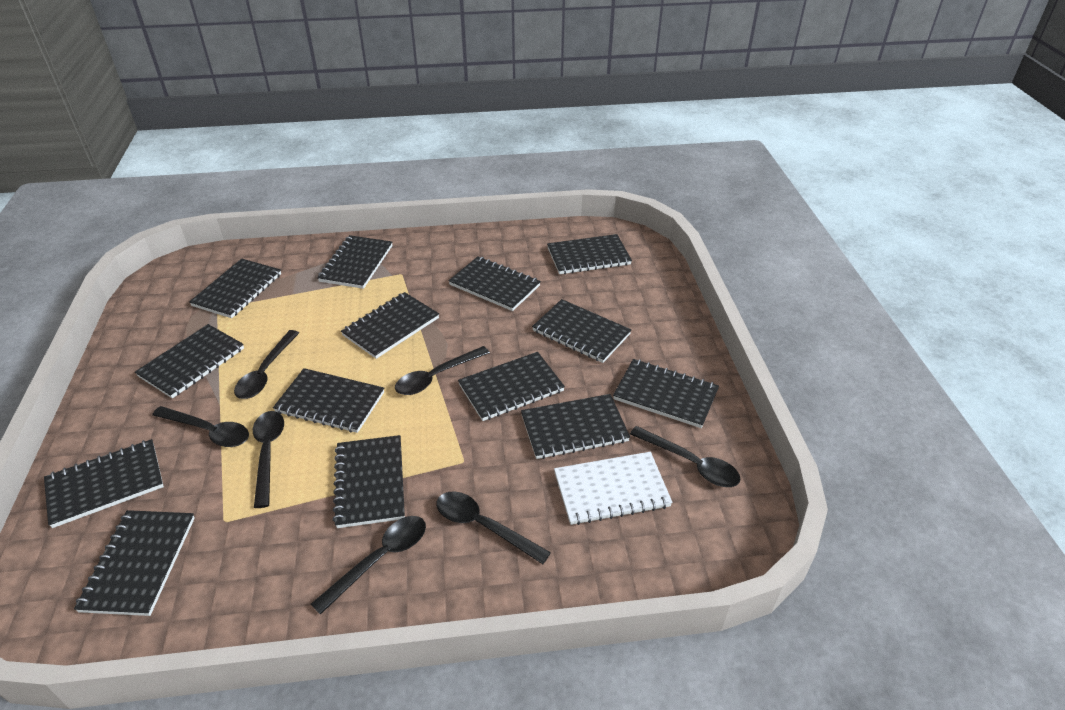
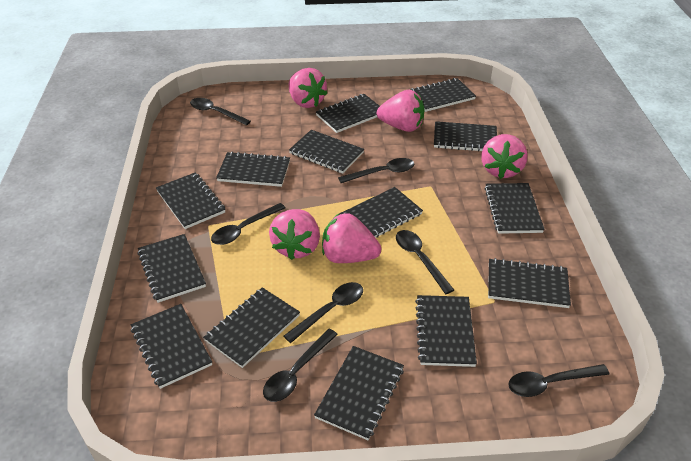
pink strawberry: 0 -> 5
white notebook: 1 -> 0

